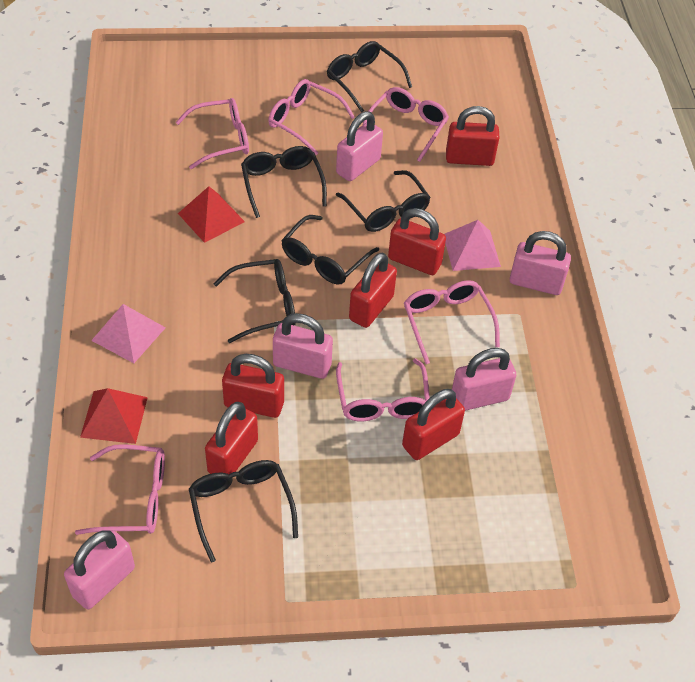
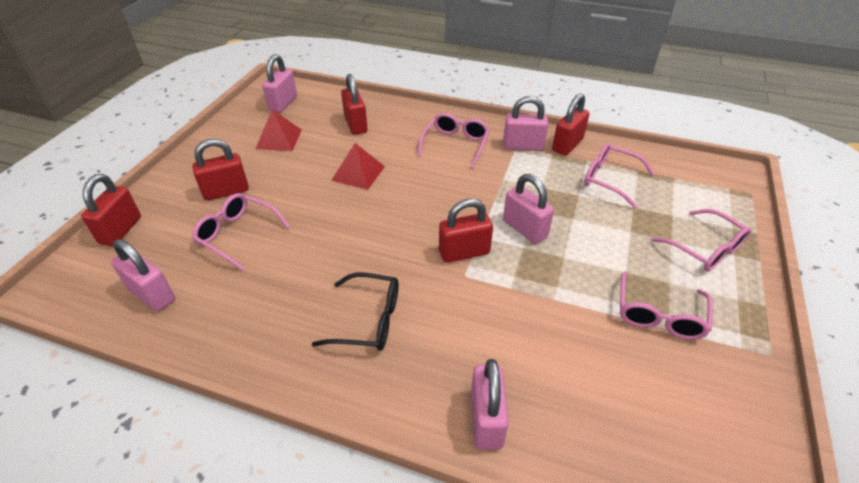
black glasses: 6 -> 1
pink glasses: 6 -> 5
pink pyramid: 2 -> 0
red padlock: 6 -> 5

